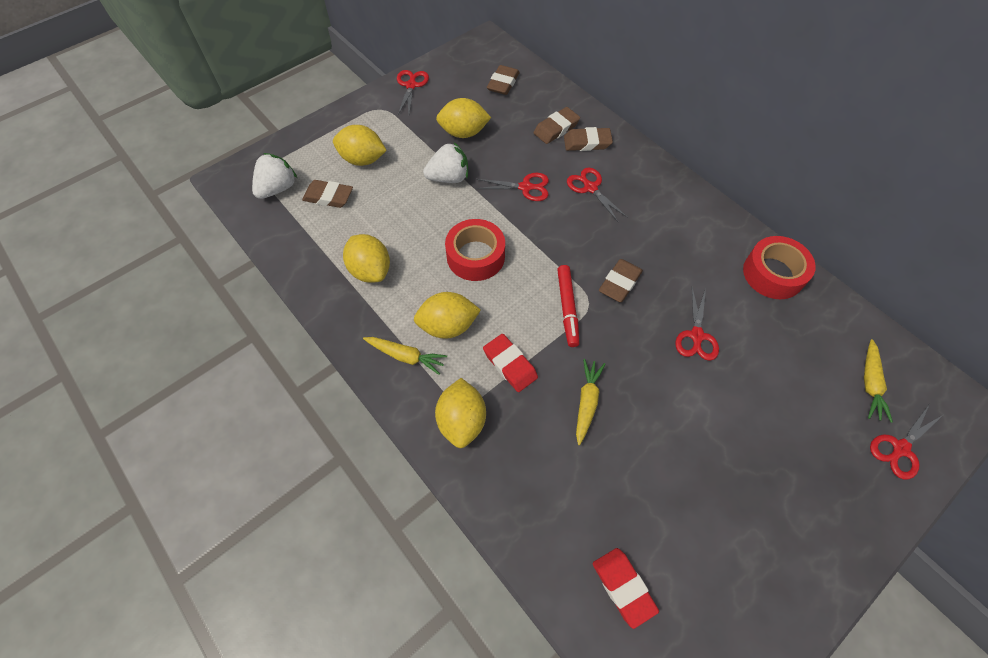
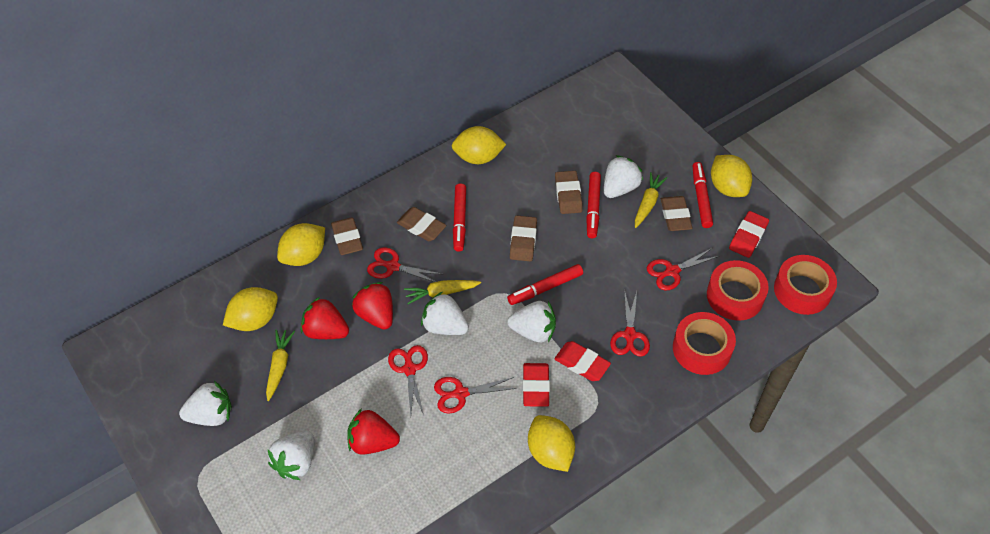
red eraser: 2 -> 3
red marker: 1 -> 4
red strawberry: 0 -> 3
red tape: 2 -> 3
white strawberry: 2 -> 5

